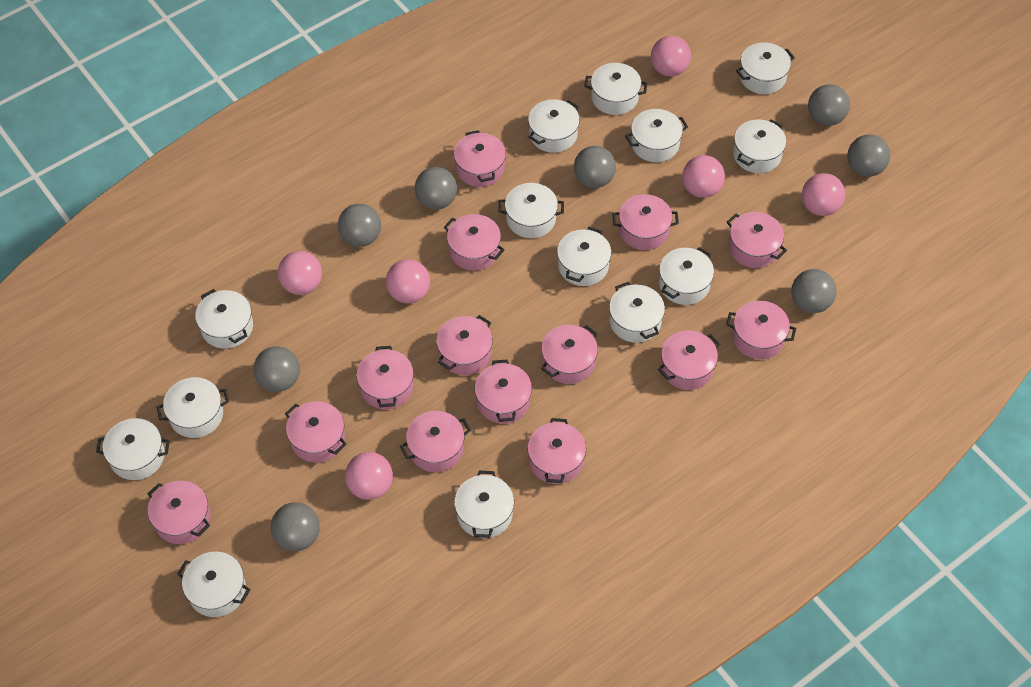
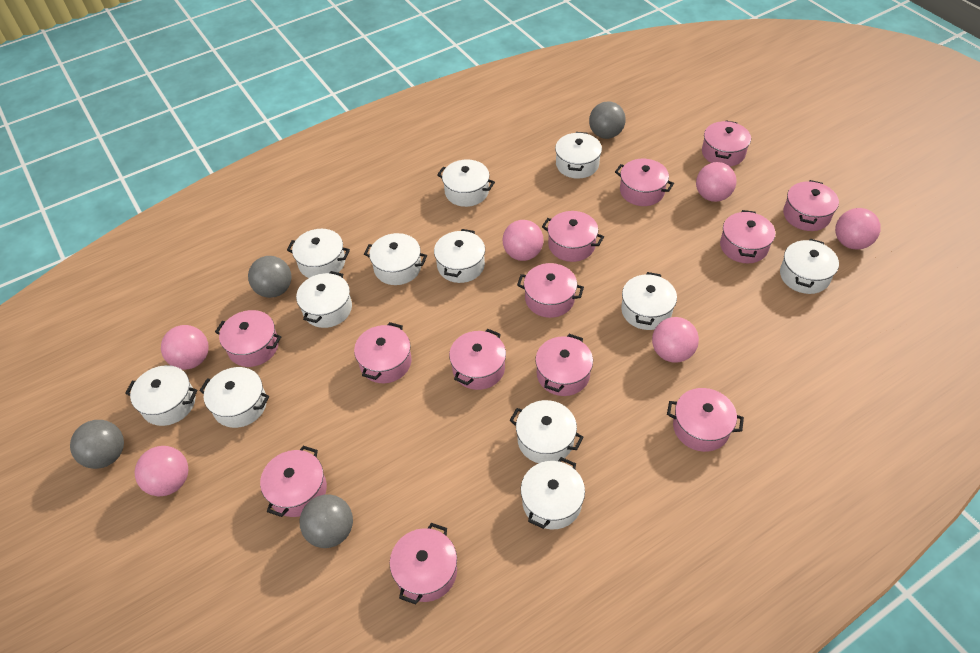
grey ball: 8 -> 4
pink pot: 14 -> 13
white pot: 14 -> 12

